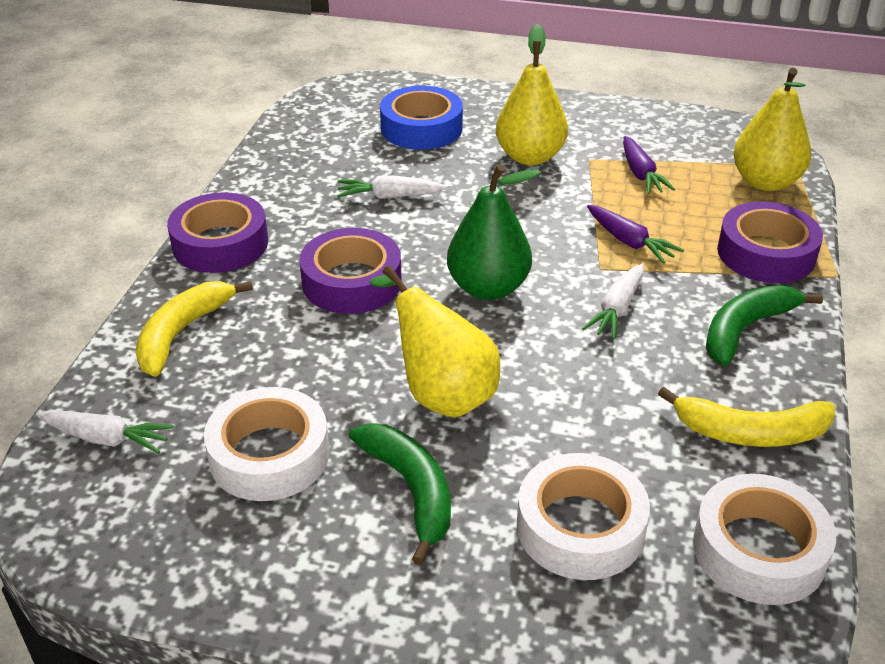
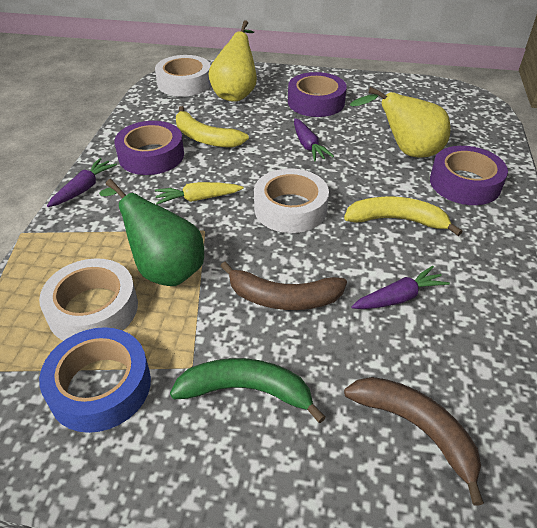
brown banana: 0 -> 2
green banana: 2 -> 1
purple carrot: 2 -> 3
white carrot: 3 -> 0
yellow carrot: 0 -> 1
yellow pear: 3 -> 2

